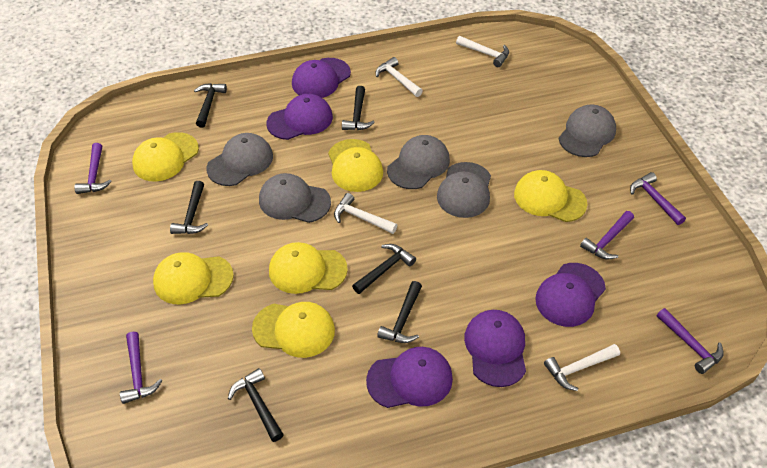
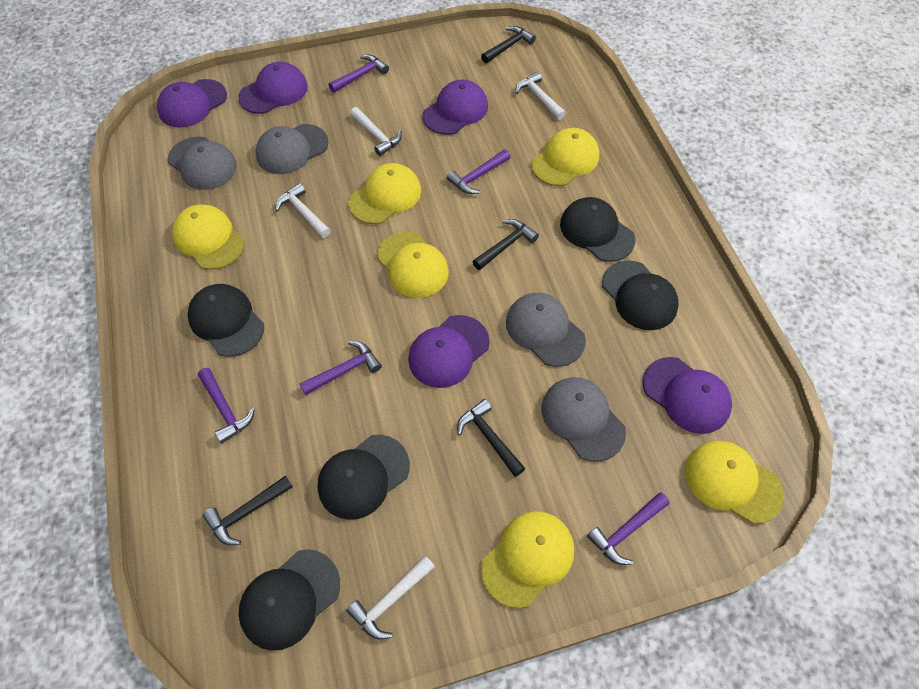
black cap: 0 -> 5
black hammer: 6 -> 4
grey cap: 5 -> 4

